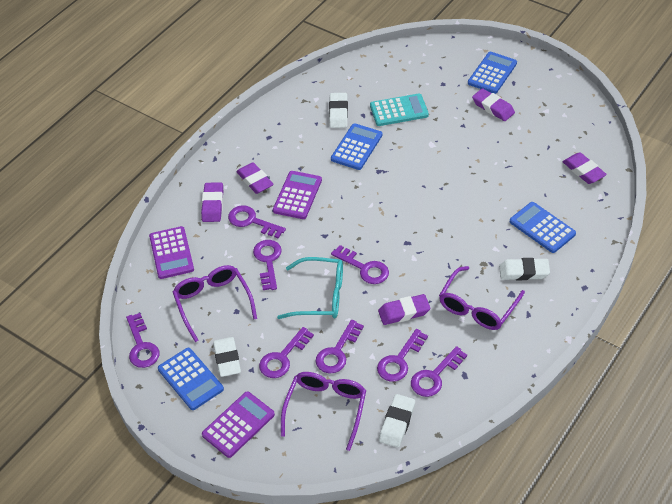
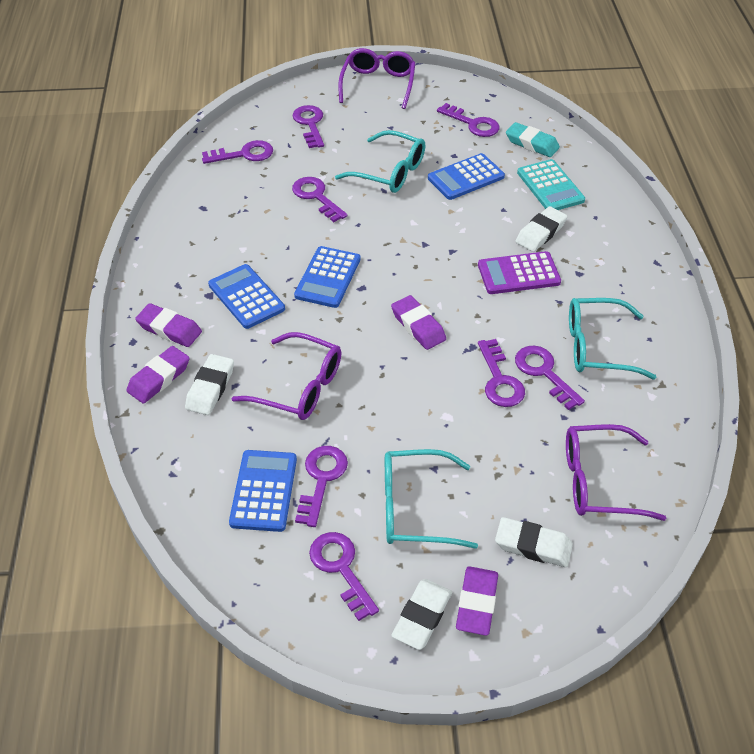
purple calculator: 3 -> 1
purple eraser: 5 -> 4
turquoise eraser: 0 -> 1
turquoise glasses: 1 -> 3

